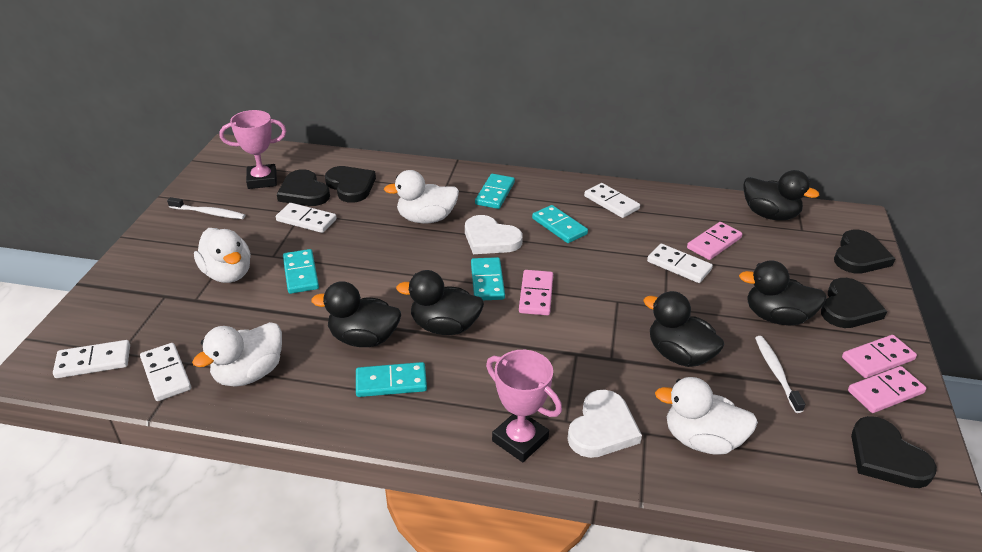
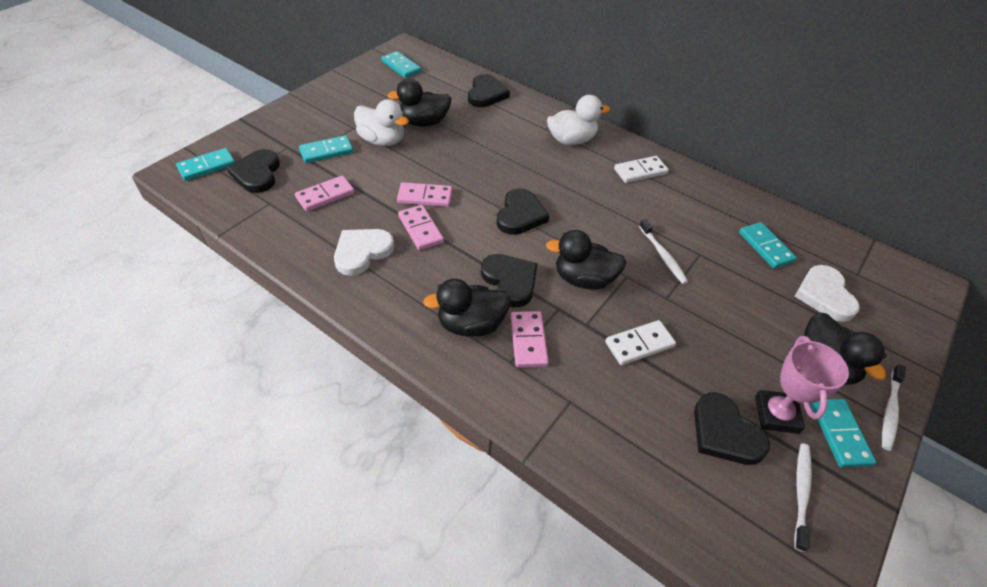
black duck: 5 -> 4
pink trophy: 2 -> 1
white domino: 5 -> 2
white duck: 4 -> 2
white toothbrush: 2 -> 3

